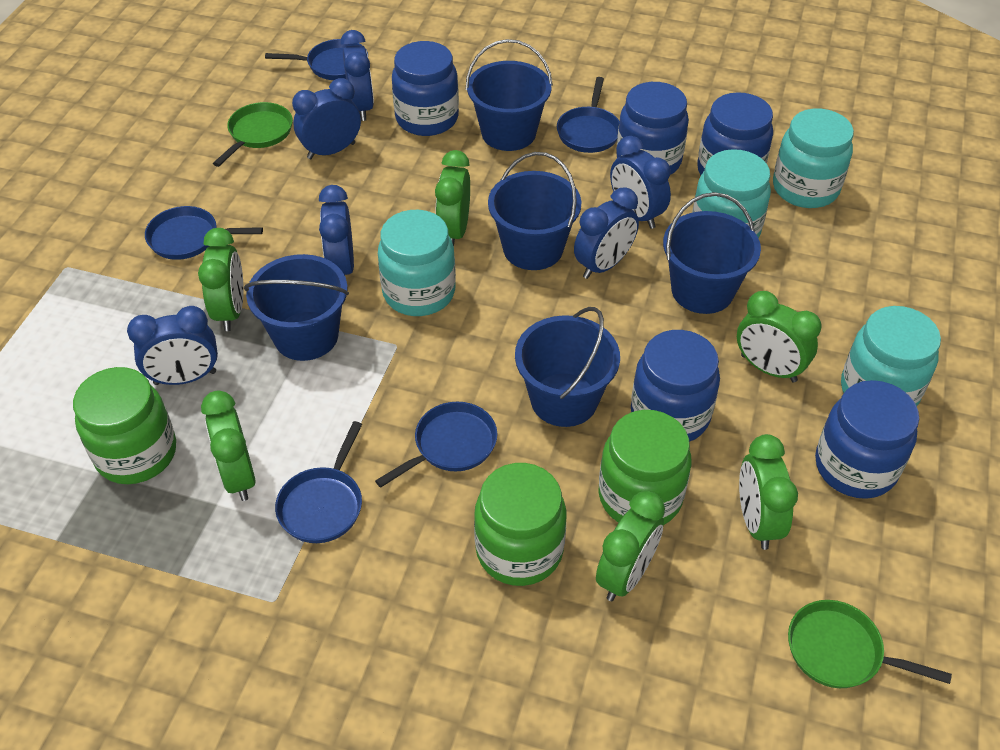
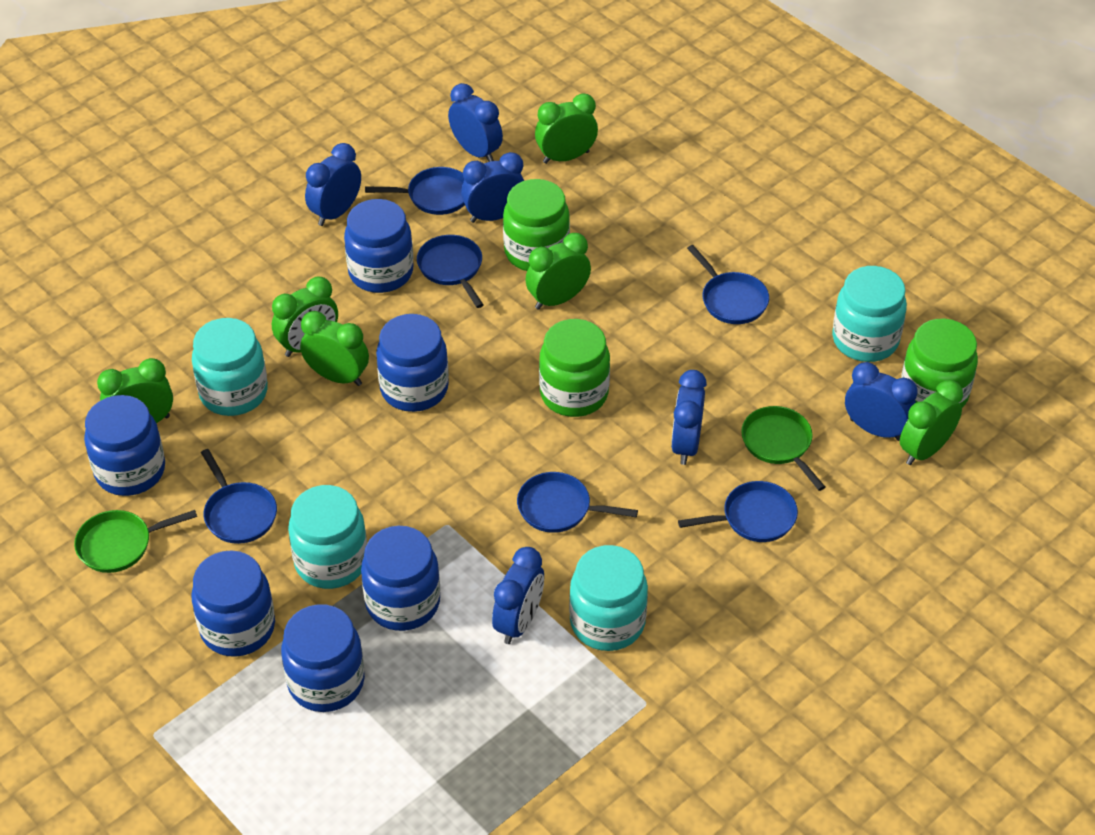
blue bucket: 5 -> 0
blue jar: 5 -> 6
blue pan: 5 -> 6

